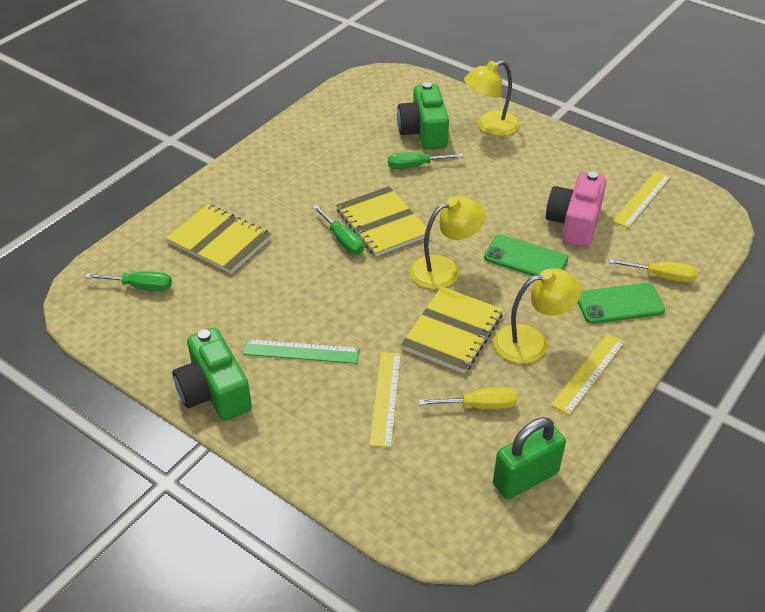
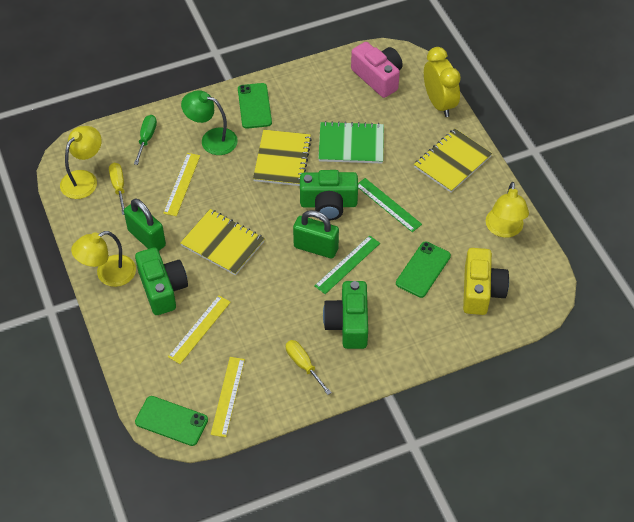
green camera: 2 -> 3
green lamp: 0 -> 1
green notebook: 0 -> 1
green padlock: 1 -> 2
green phone: 2 -> 3
green ruler: 1 -> 2
green screwdriver: 3 -> 1
yellow camera: 0 -> 1
yellow clock: 0 -> 1

